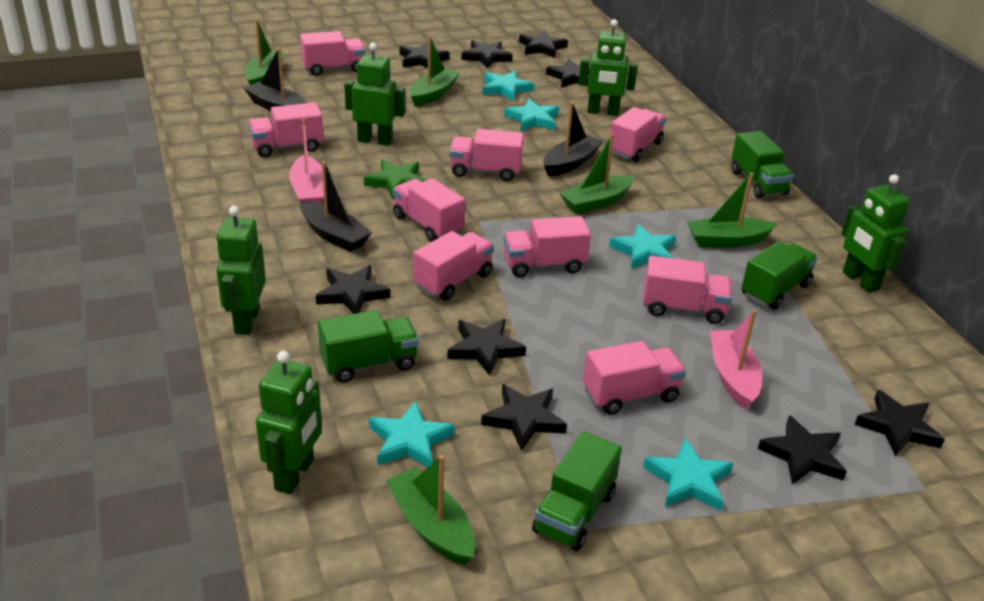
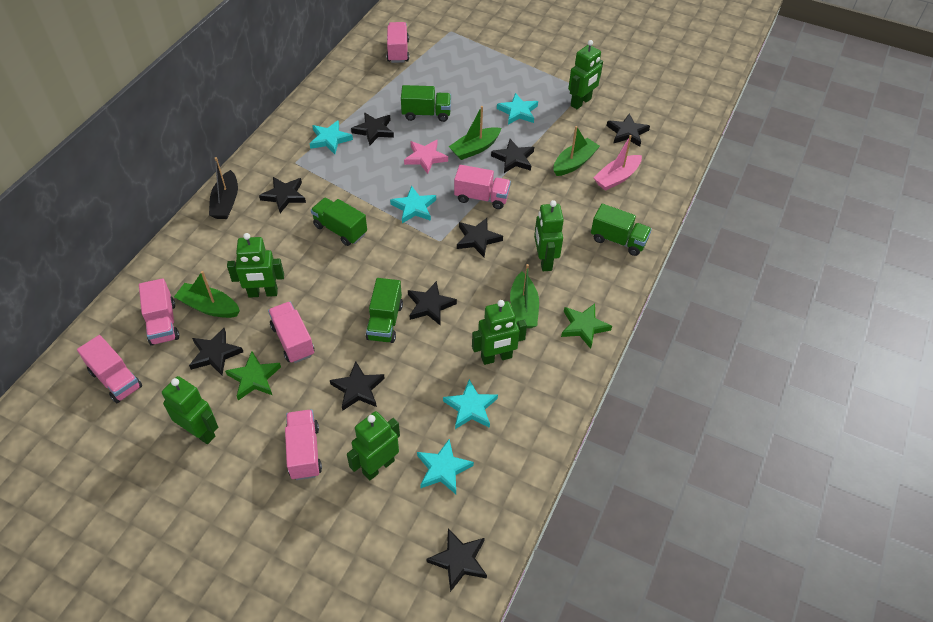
black boat: 3 -> 1
green boat: 5 -> 4
green robot: 5 -> 6
green star: 1 -> 2
pink boat: 2 -> 1
pink star: 0 -> 1
pink truck: 9 -> 6

